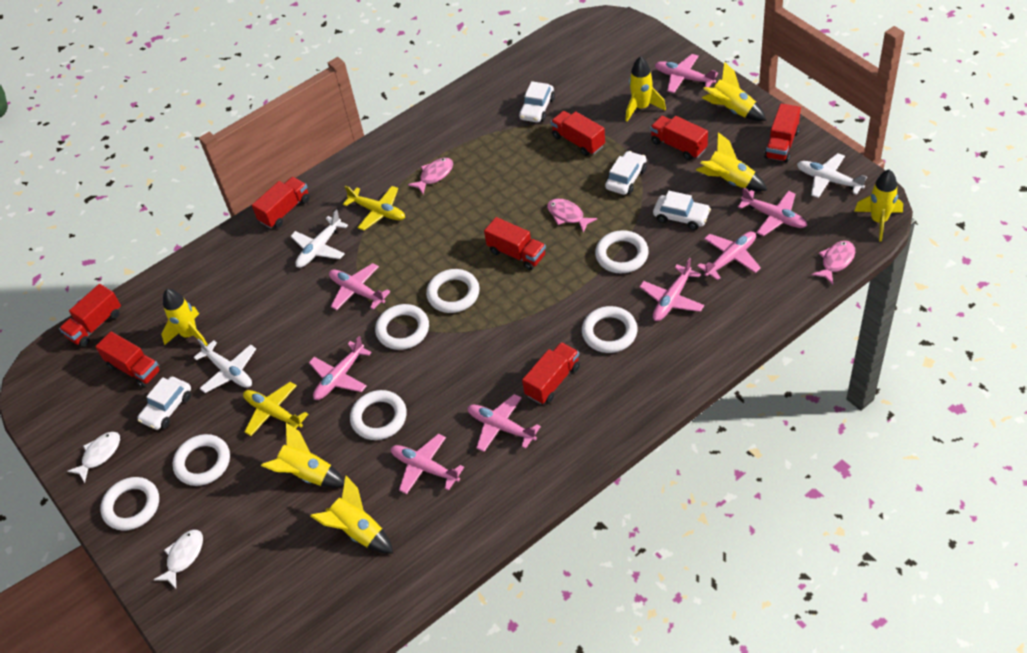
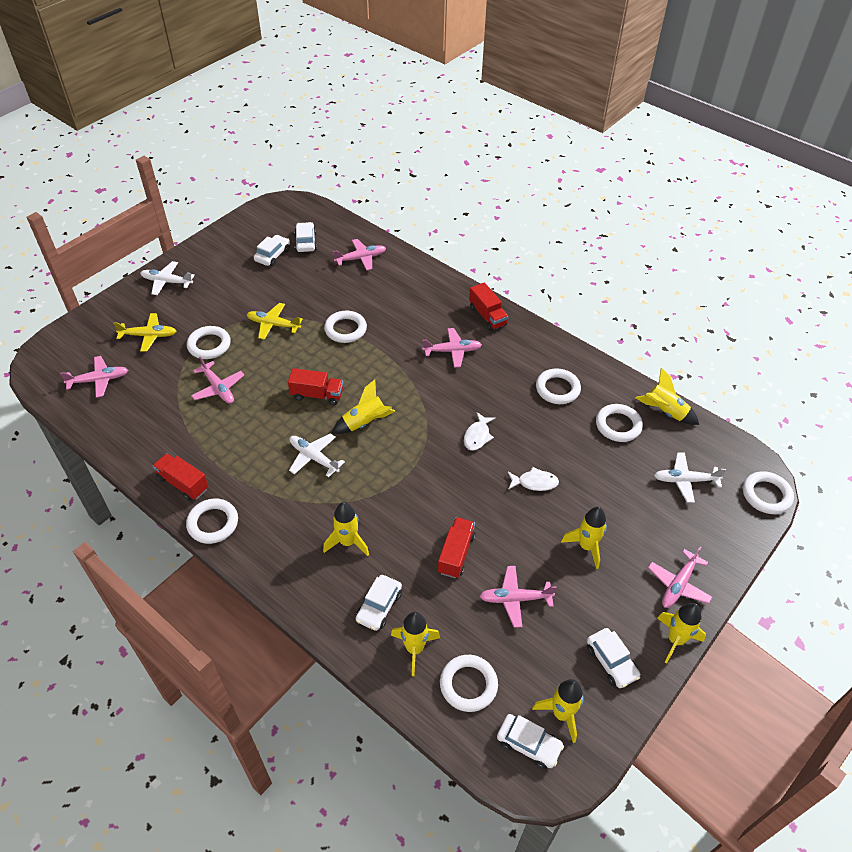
pink fish: 3 -> 0
pink plane: 8 -> 6
red truck: 8 -> 4
white car: 4 -> 5

